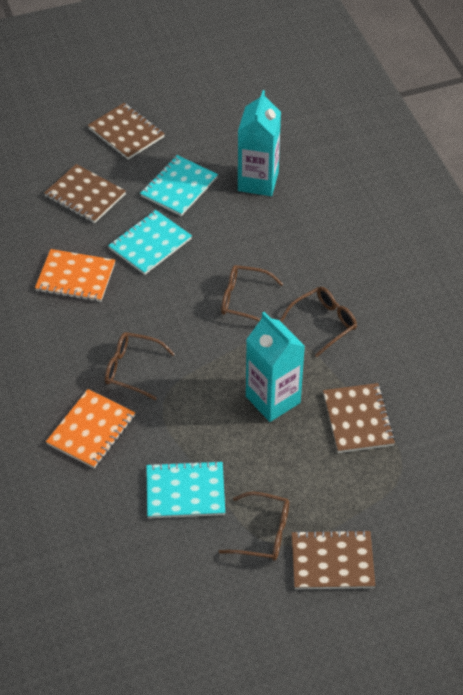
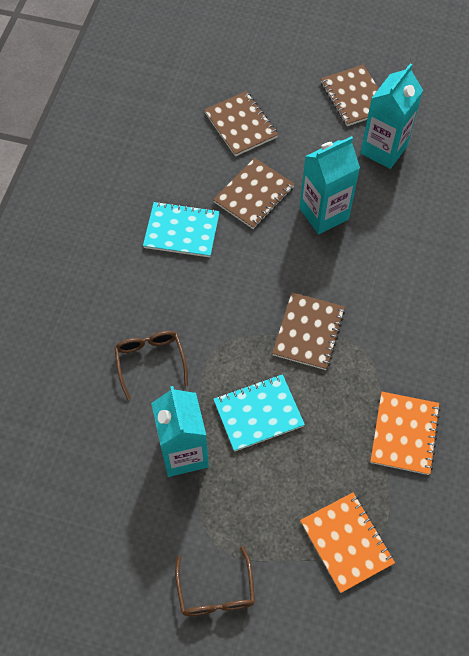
brown glasses: 4 -> 2
turquoise carton: 2 -> 3
turquoise notebook: 3 -> 2

